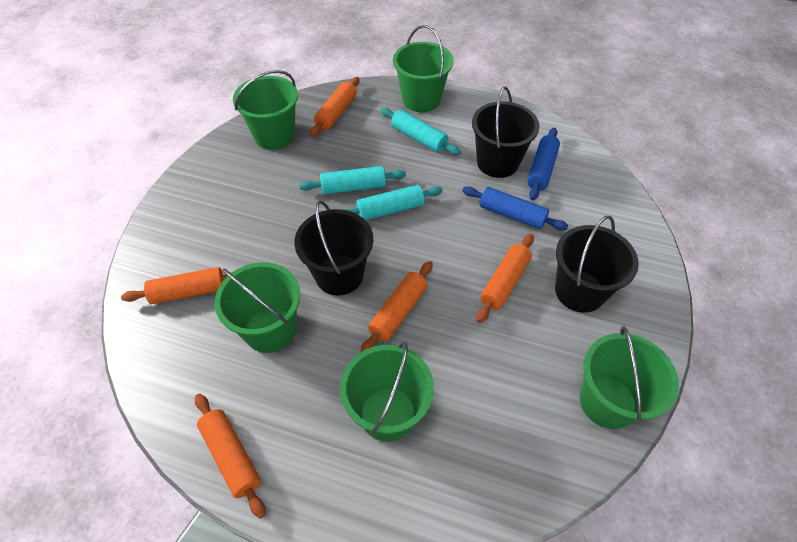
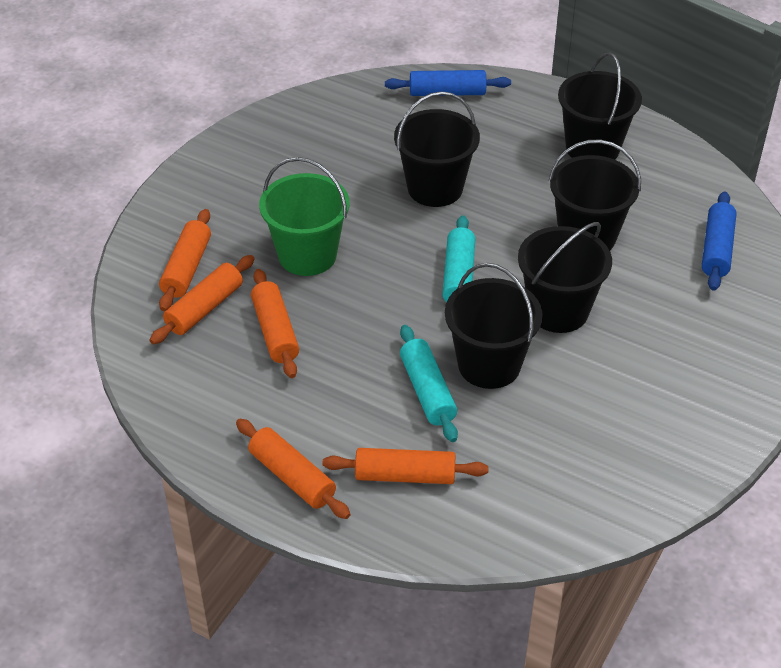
black bucket: 3 -> 5
green bucket: 5 -> 1
turquoise rolling pin: 3 -> 2

